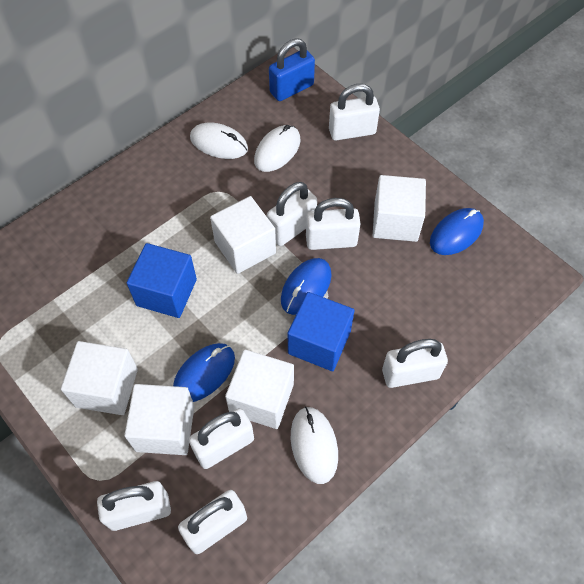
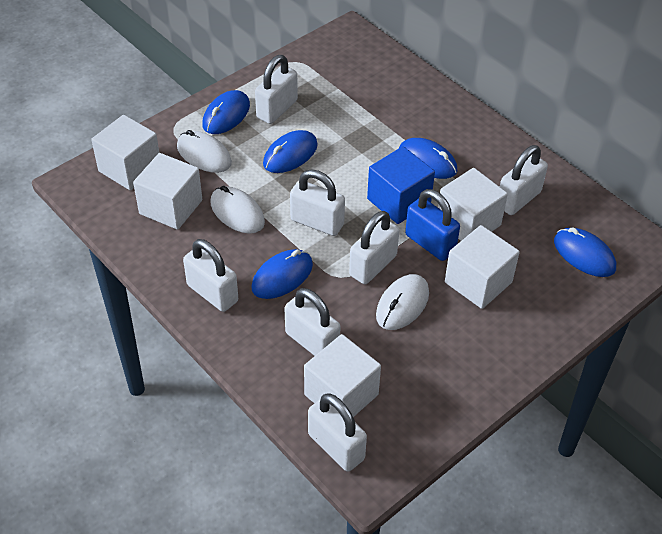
blue cube: 2 -> 1
blue mouse: 3 -> 5

